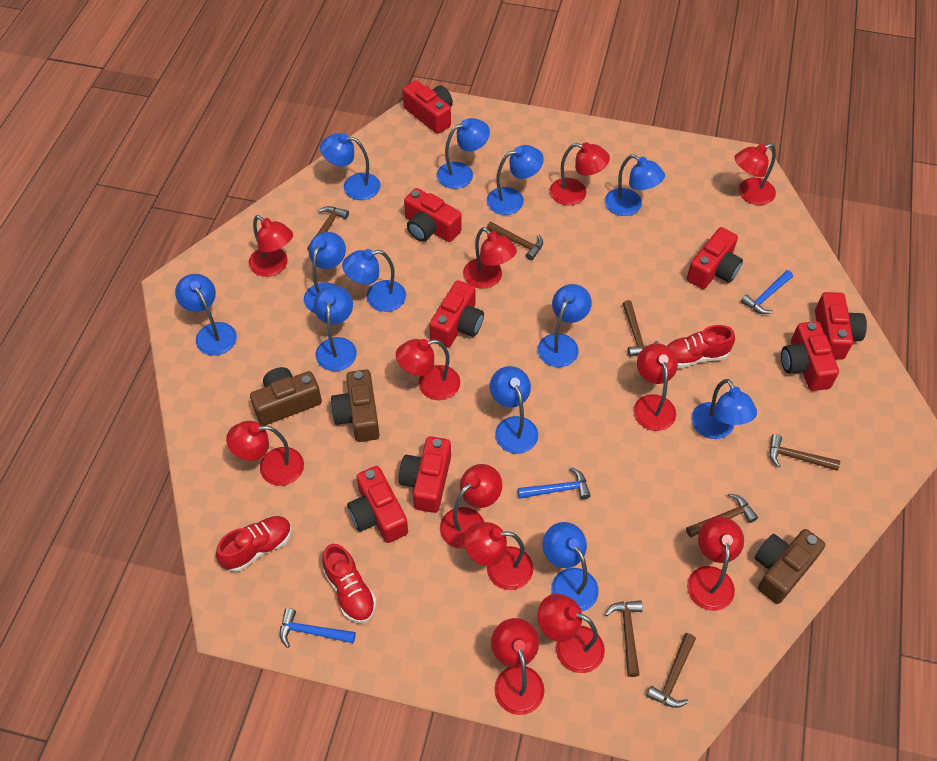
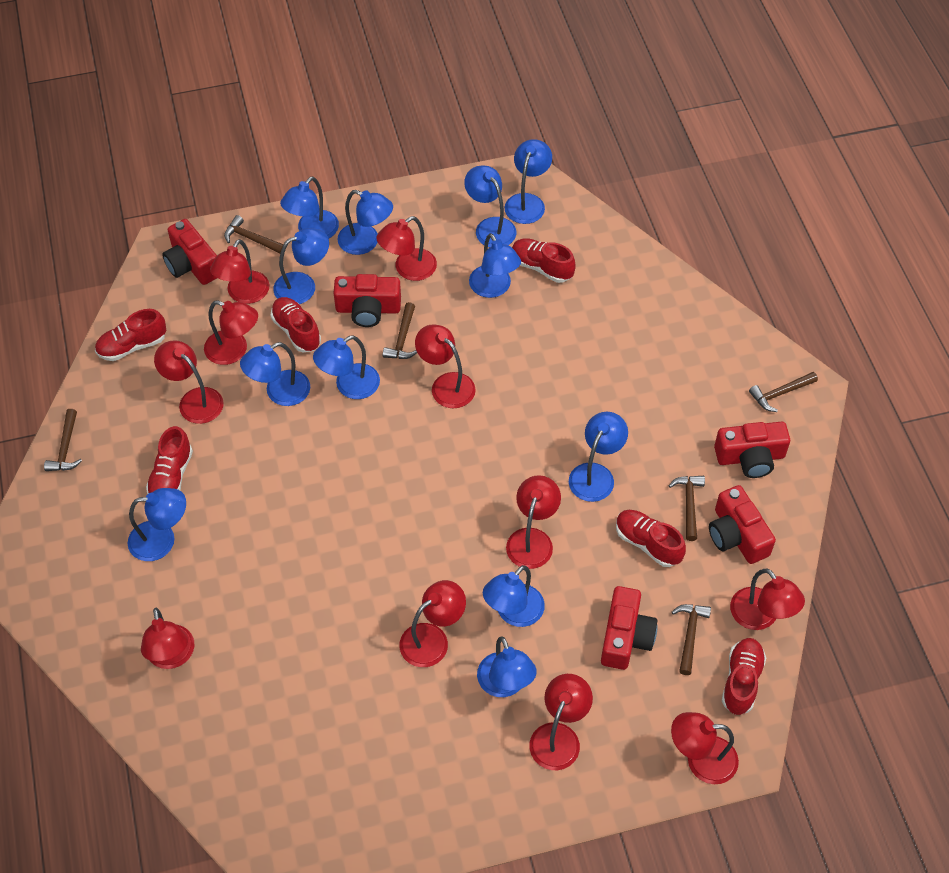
blue hammer: 3 -> 0
brown camera: 3 -> 0
brown hammer: 7 -> 6
red camera: 8 -> 5
red lamp: 12 -> 11
red shoe: 3 -> 6

